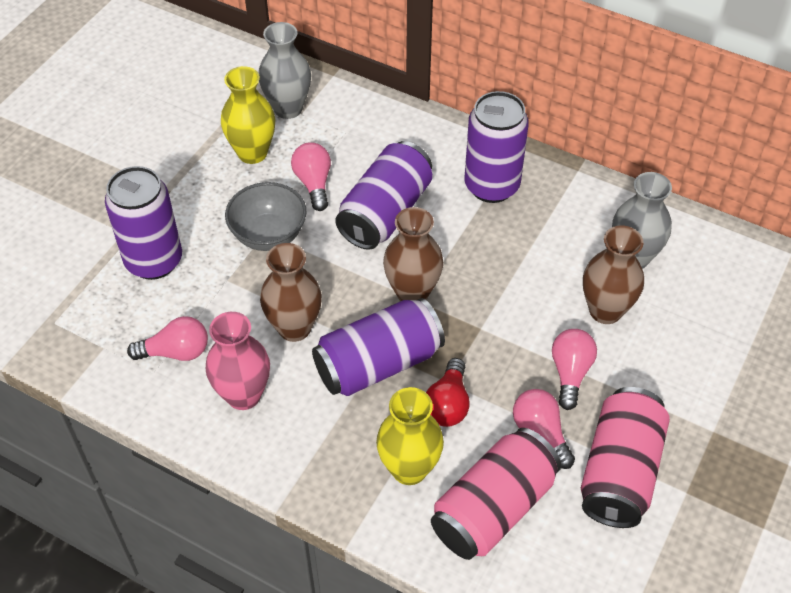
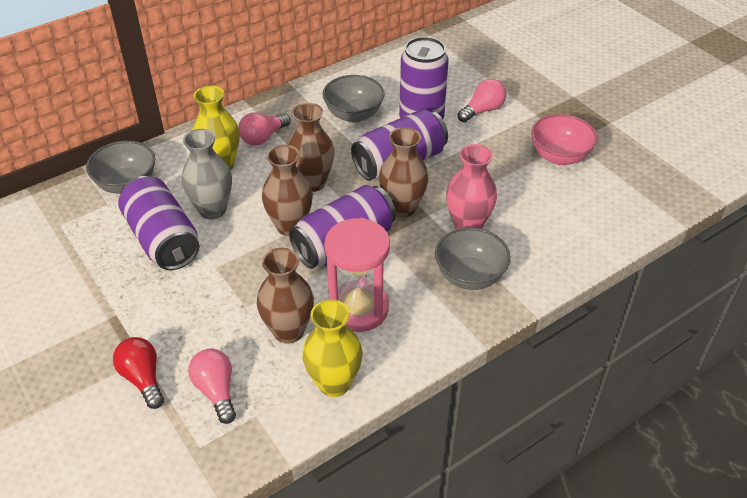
brown vase: 3 -> 4
grey bowl: 1 -> 3
grey vase: 2 -> 1
pink bowl: 0 -> 1
pink can: 2 -> 0
pink hourglass: 0 -> 1
pink light bulb: 4 -> 3

